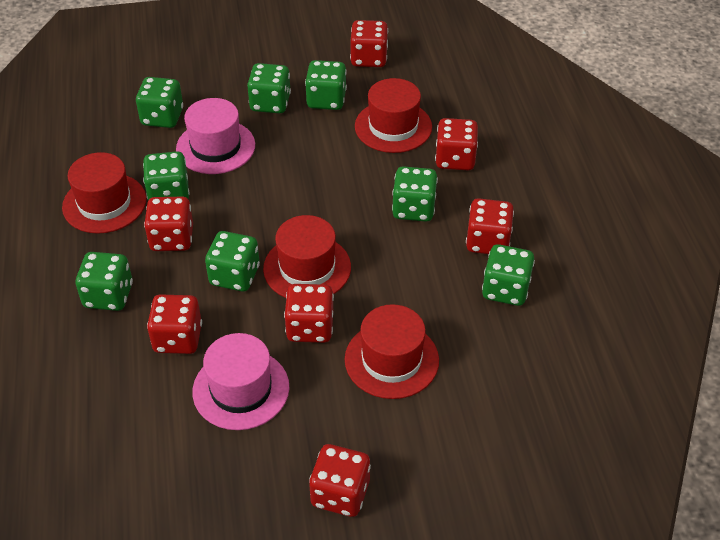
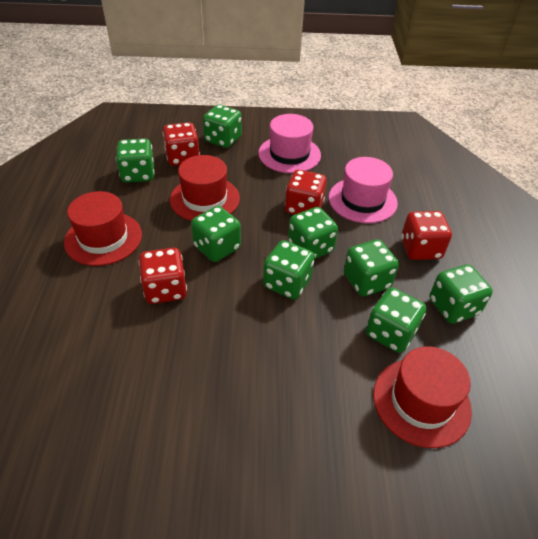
red dice: 7 -> 4
red hat: 4 -> 3

